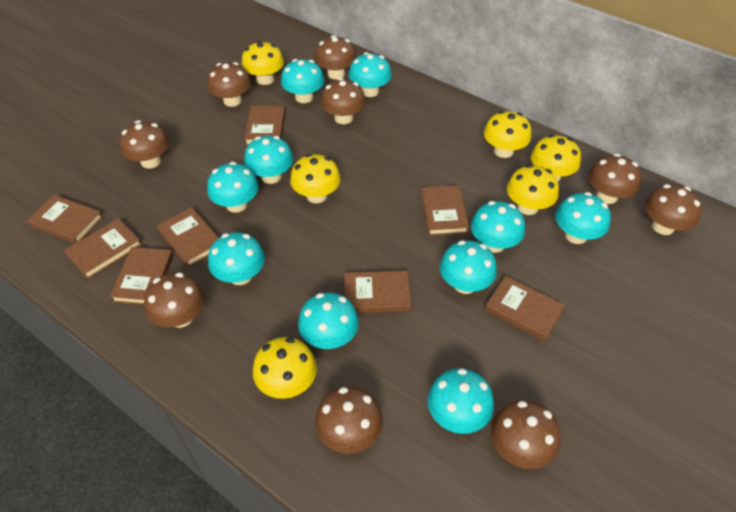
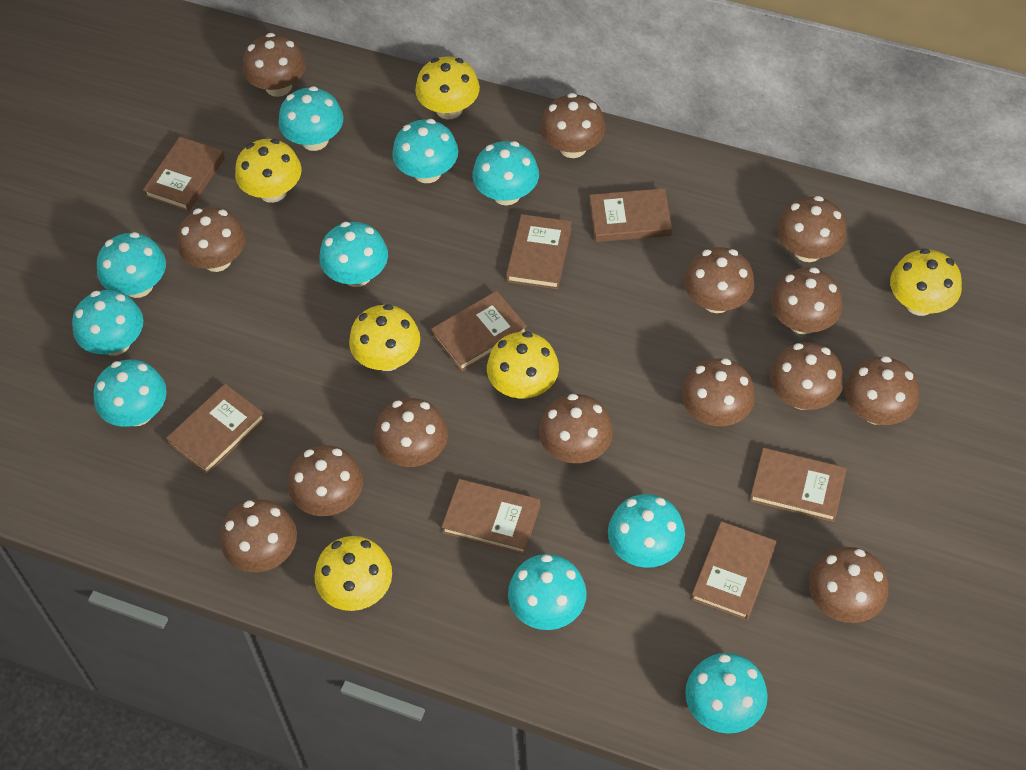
brown mushroom: 9 -> 14

